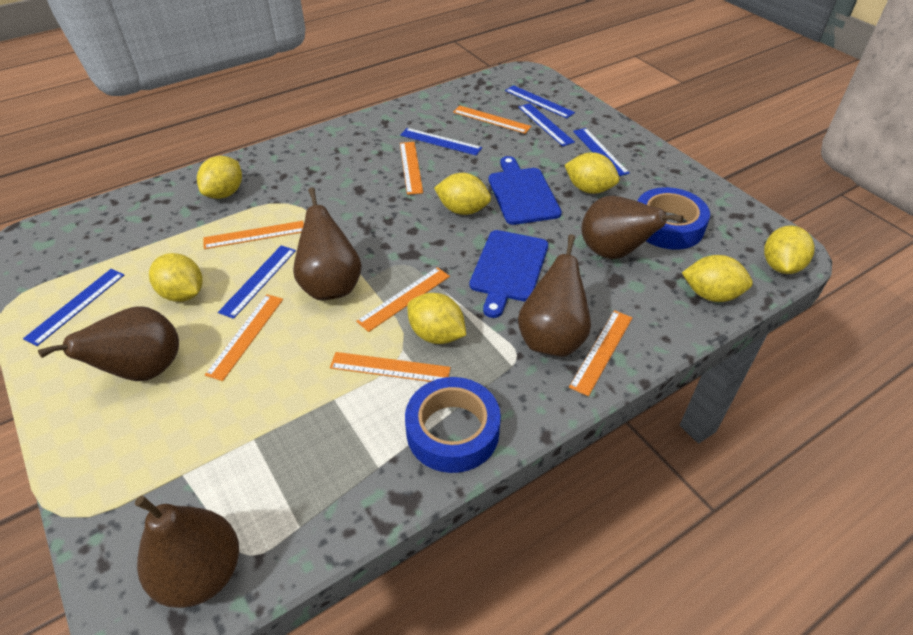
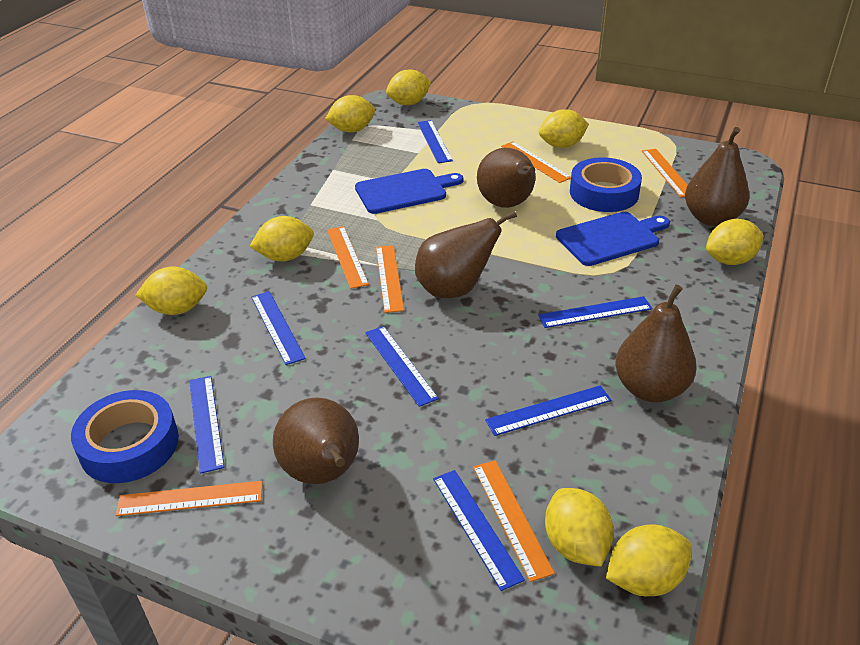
blue ruler: 6 -> 7
orange ruler: 7 -> 6
yellow lemon: 7 -> 8

